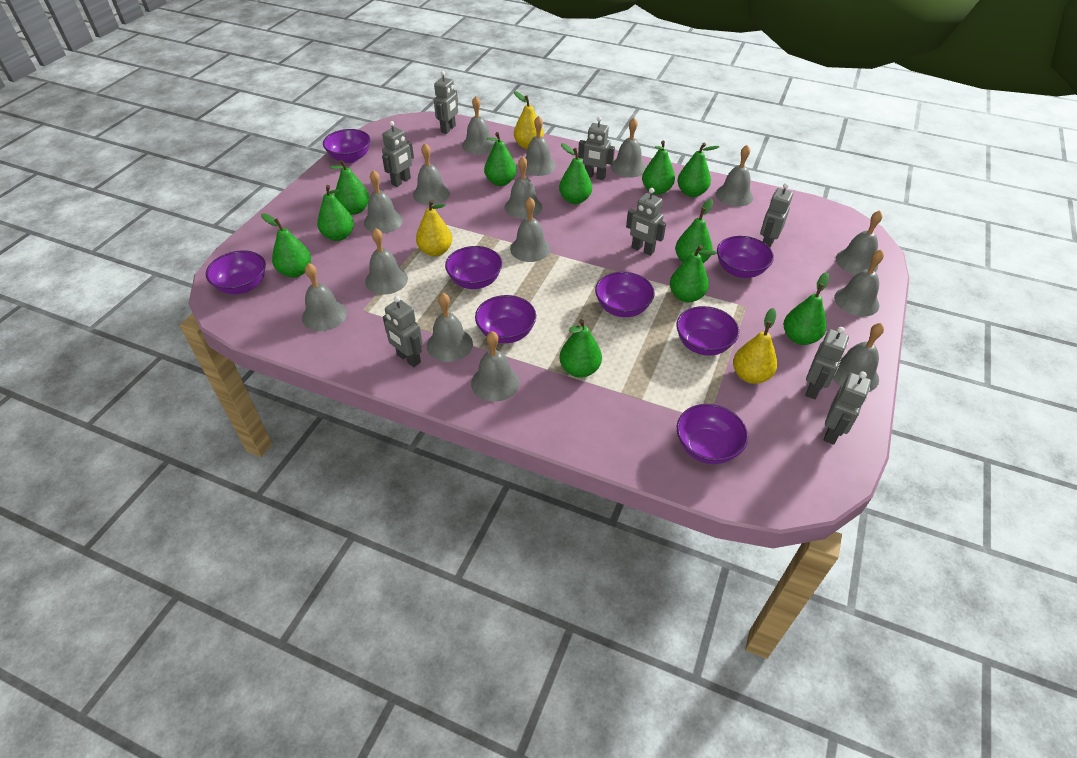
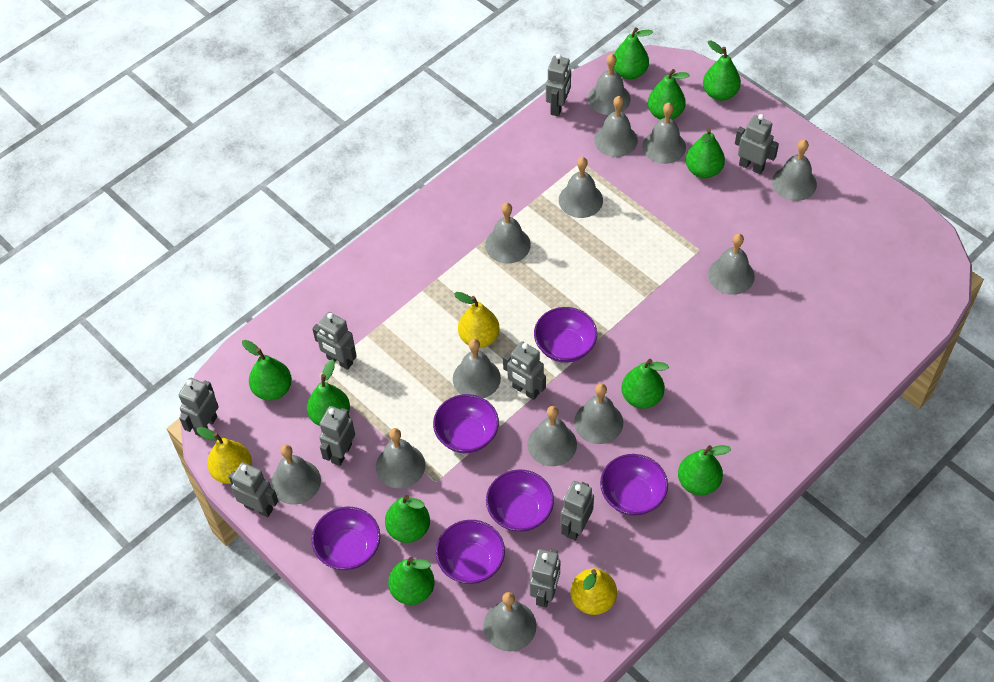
green pear: 11 -> 10
grey bell: 15 -> 13
grey robot: 8 -> 9
purple bowl: 8 -> 6

